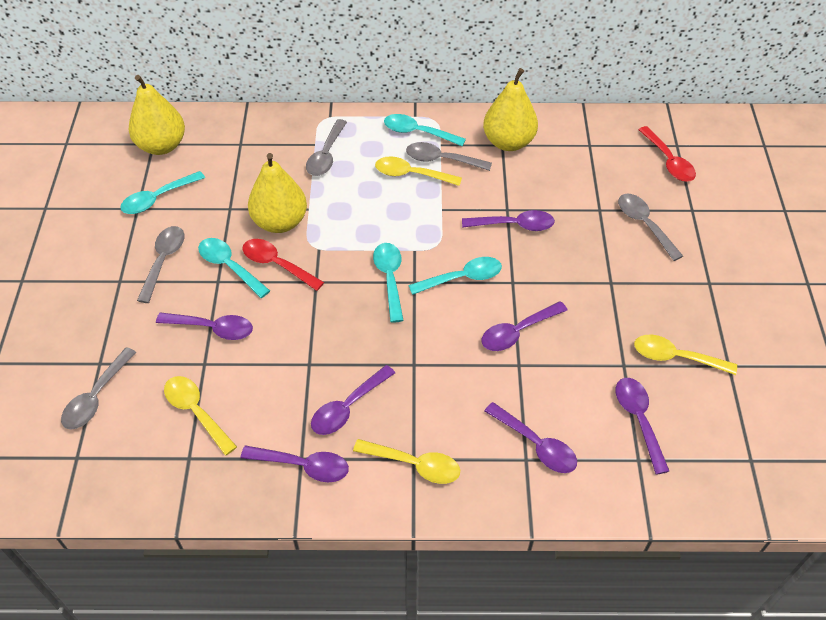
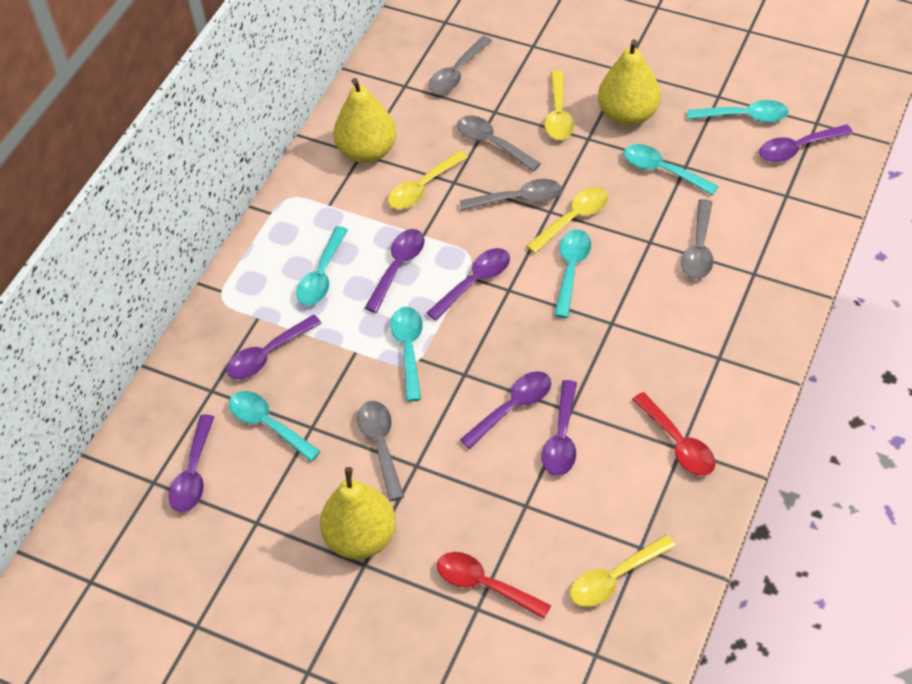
turquoise spoon: 5 -> 6

